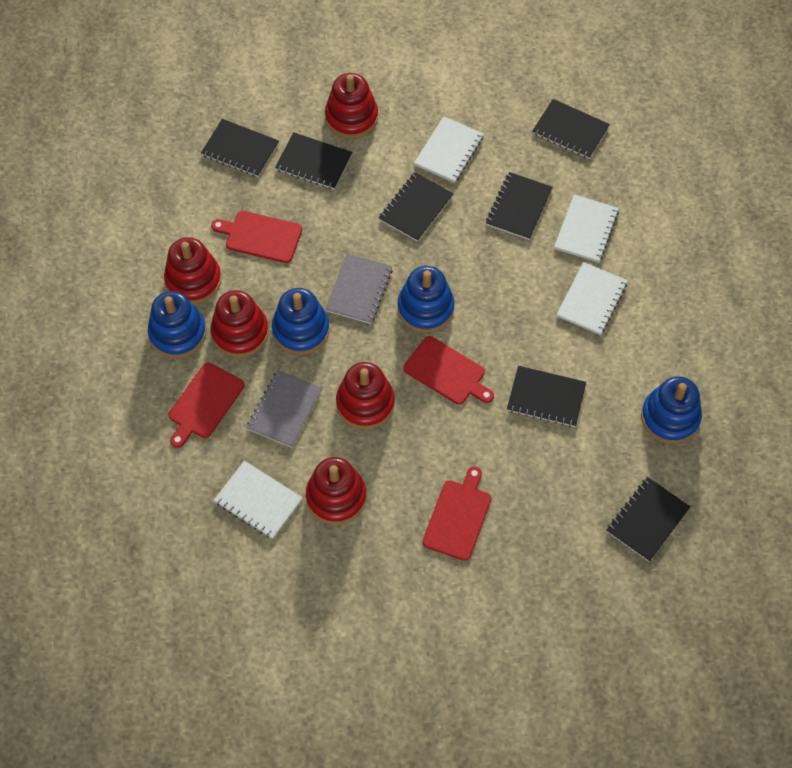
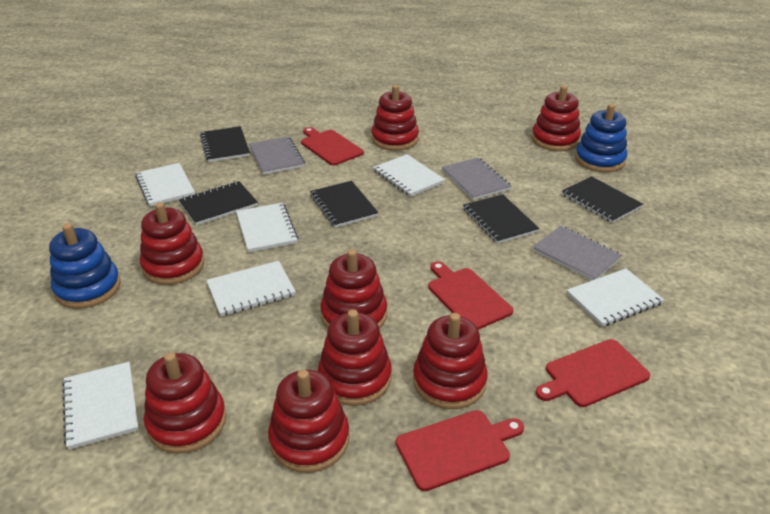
black notebook: 7 -> 5
blue stacking toy: 4 -> 2
grey notebook: 2 -> 3
red stacking toy: 5 -> 8
white notebook: 4 -> 6

